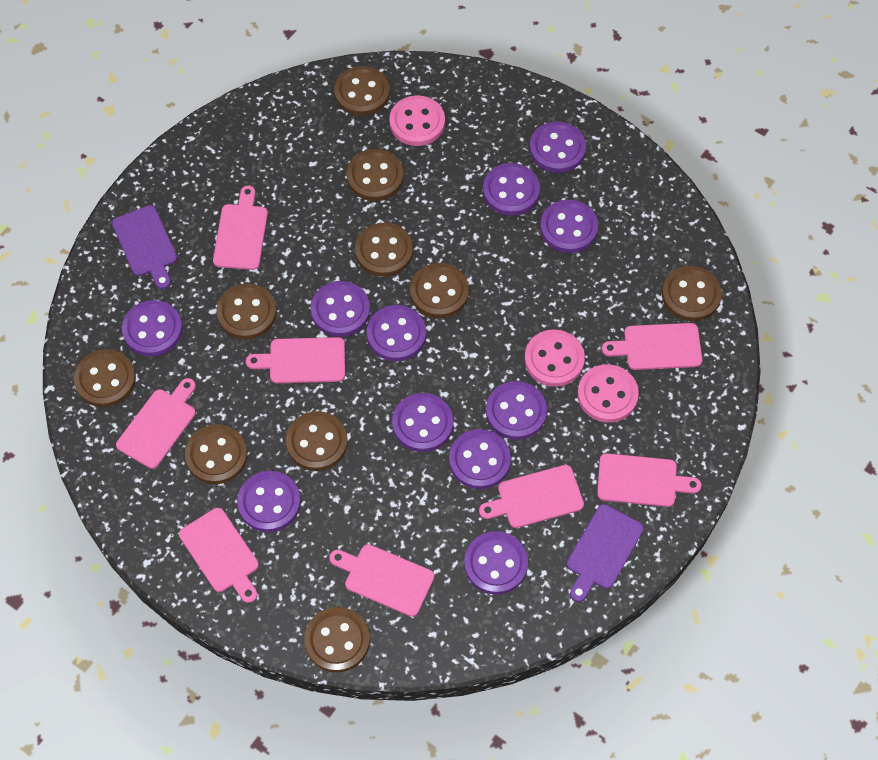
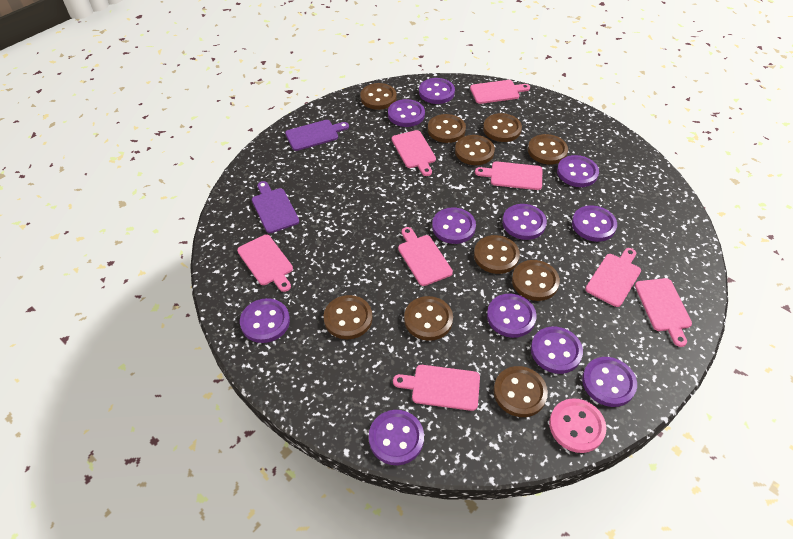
pink button: 3 -> 1

